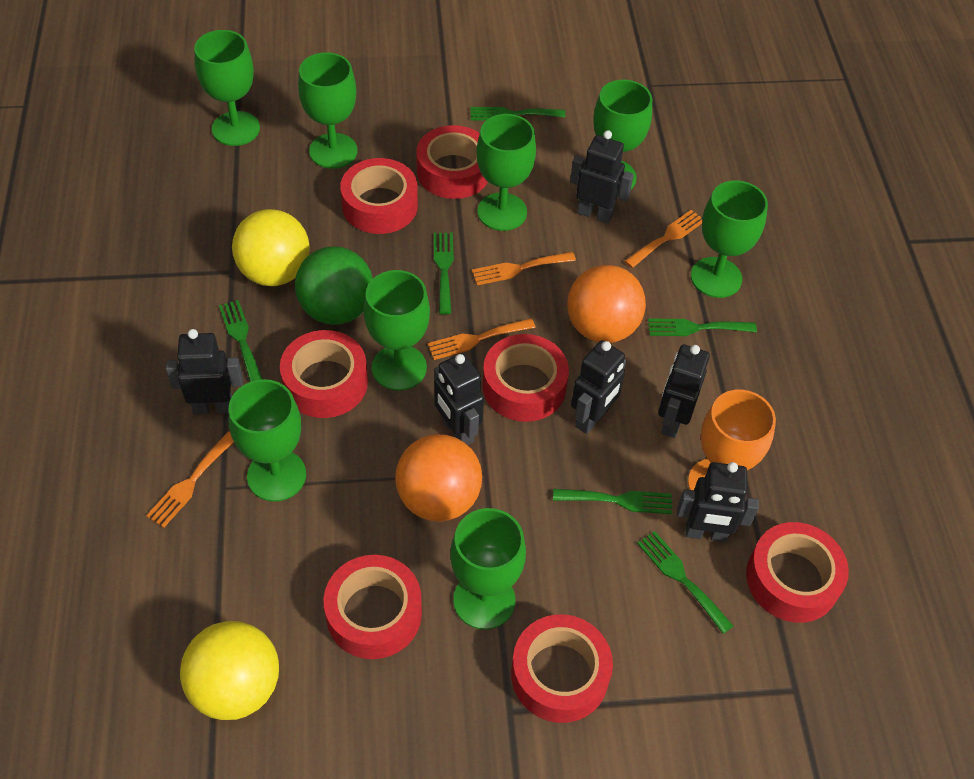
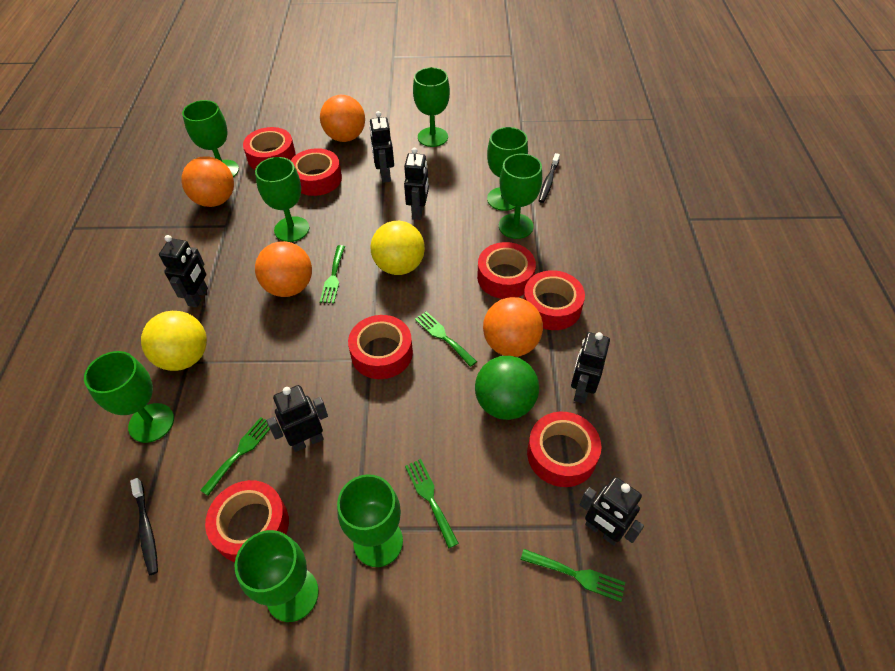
black toothbrush: 0 -> 2
green fork: 6 -> 5
orange ball: 2 -> 4
orange fork: 4 -> 0
orange goblet: 1 -> 0

